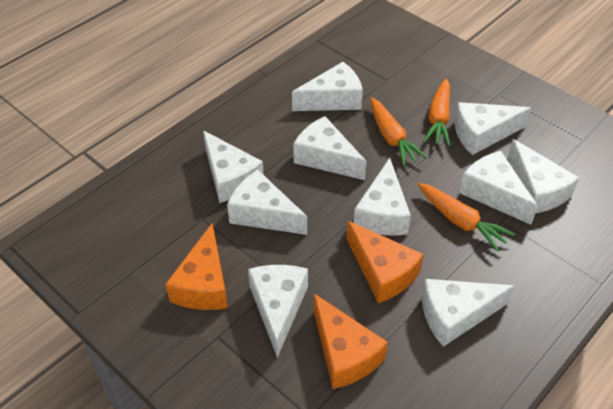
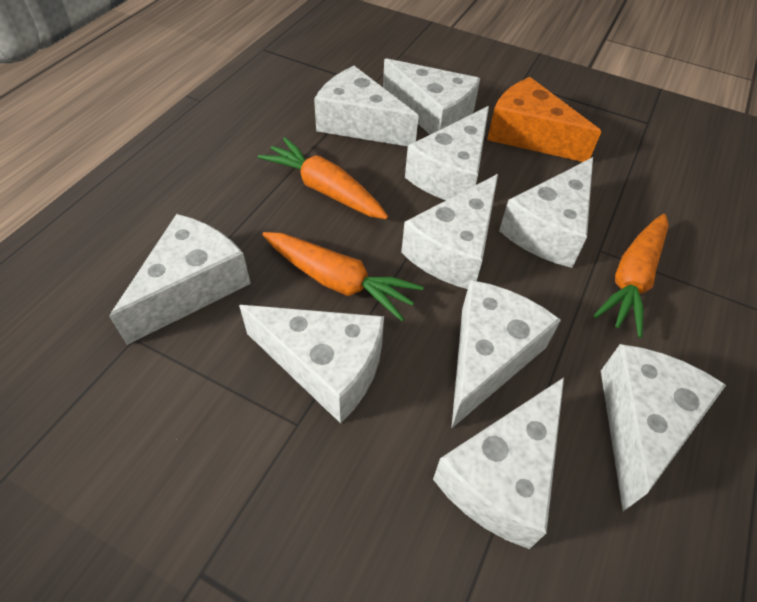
orange cheese: 3 -> 1

